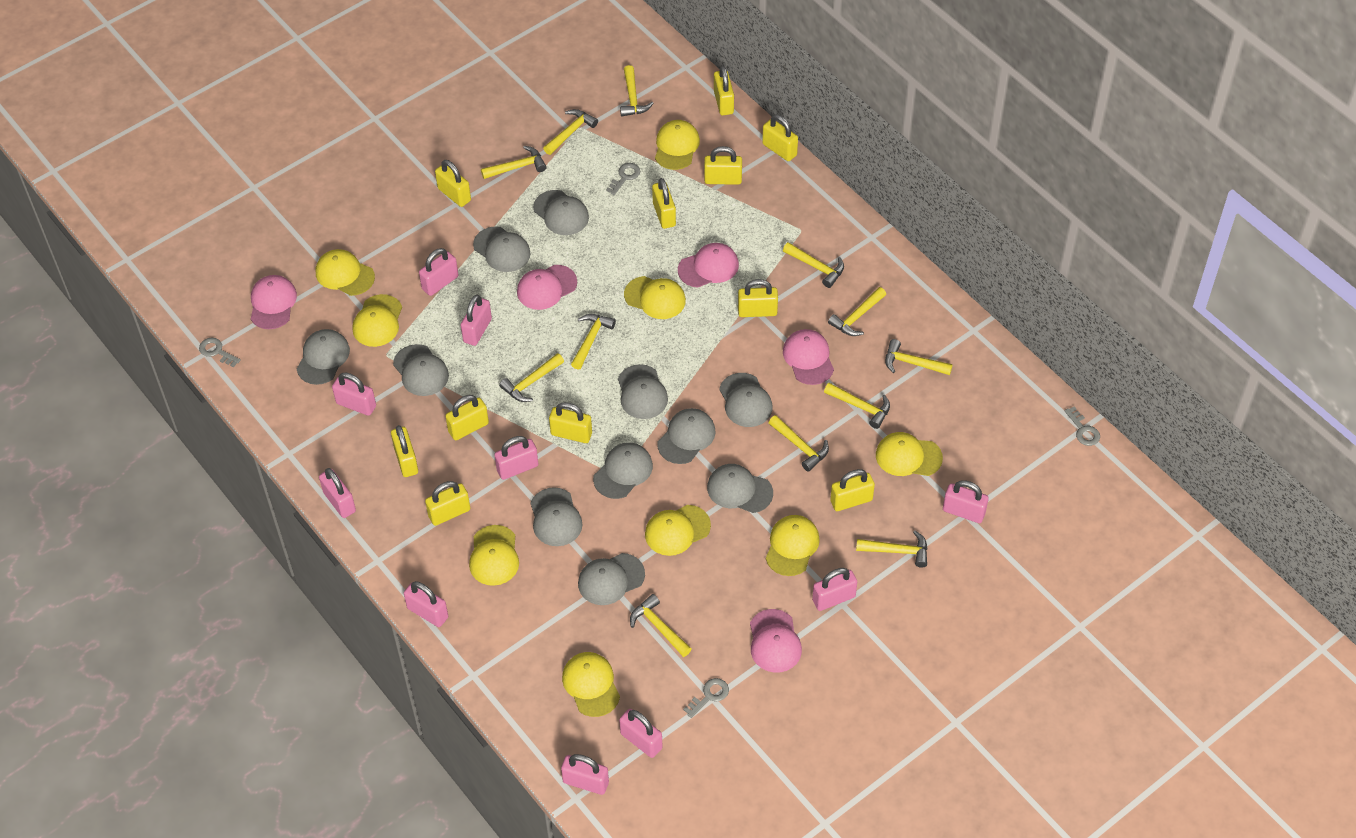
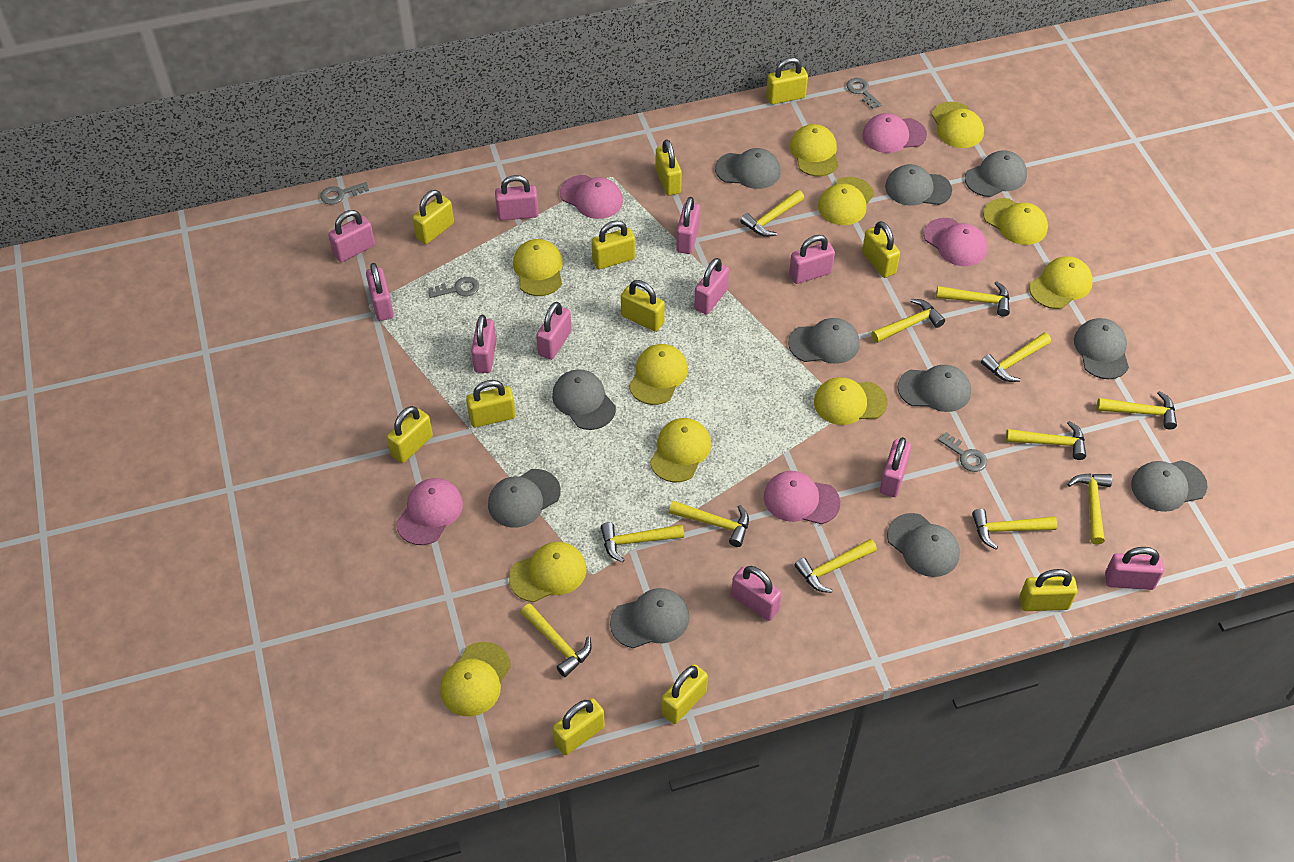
pink padlock: 10 -> 11
yellow cap: 9 -> 11

